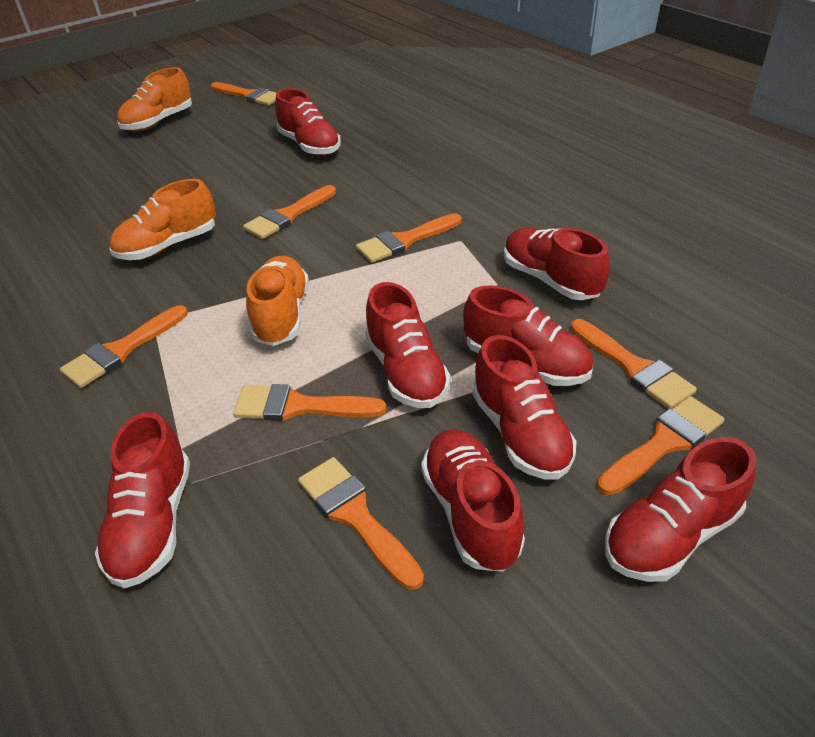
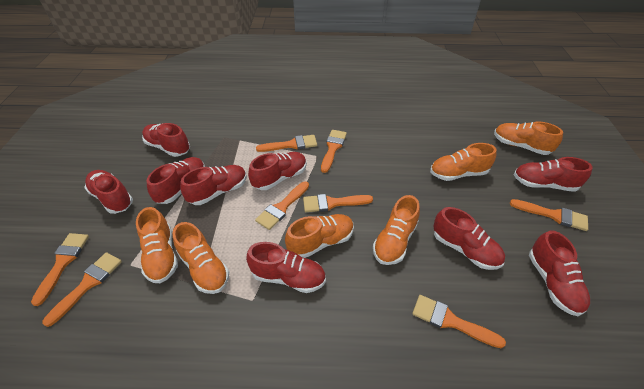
orange shoe: 3 -> 6
red shoe: 8 -> 9

